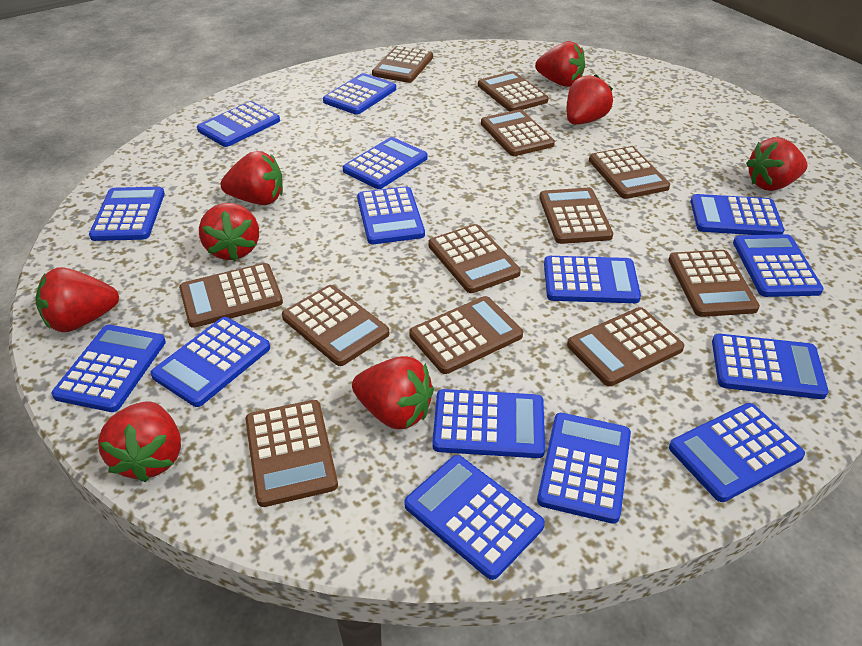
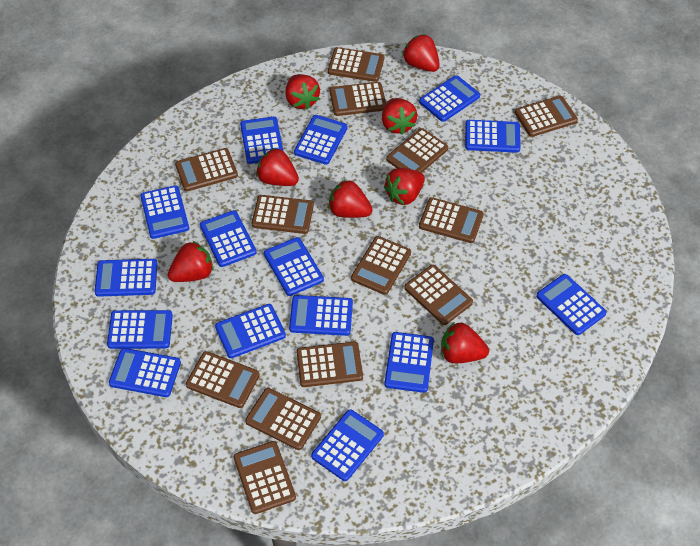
brown calculator: 12 -> 13

